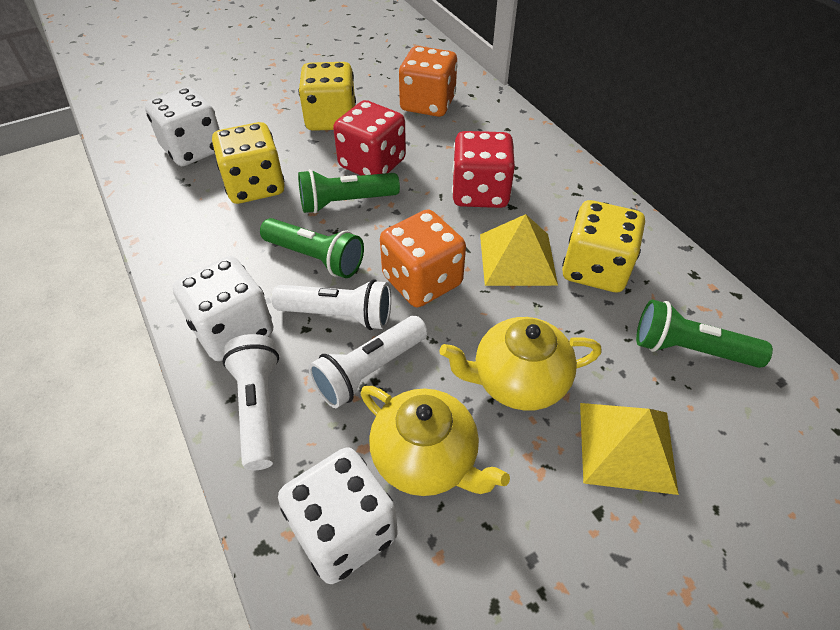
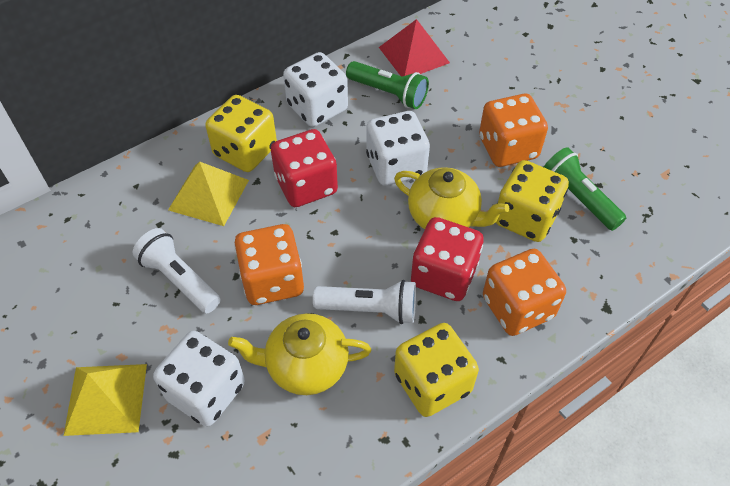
green flashlight: 3 -> 2
orange dice: 2 -> 3
red pyramid: 0 -> 1
white flashlight: 3 -> 2

